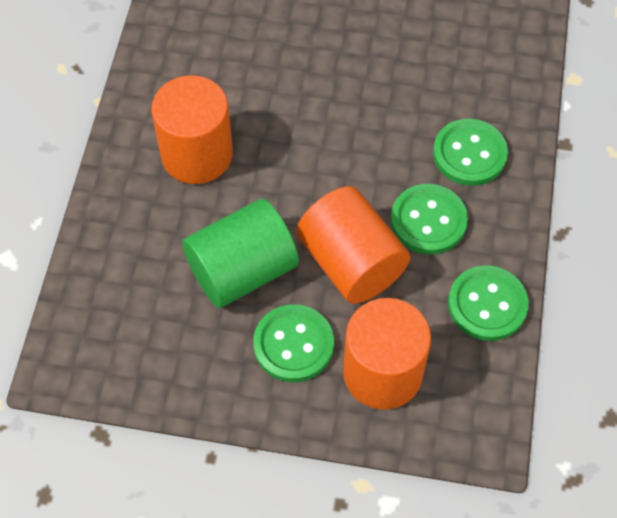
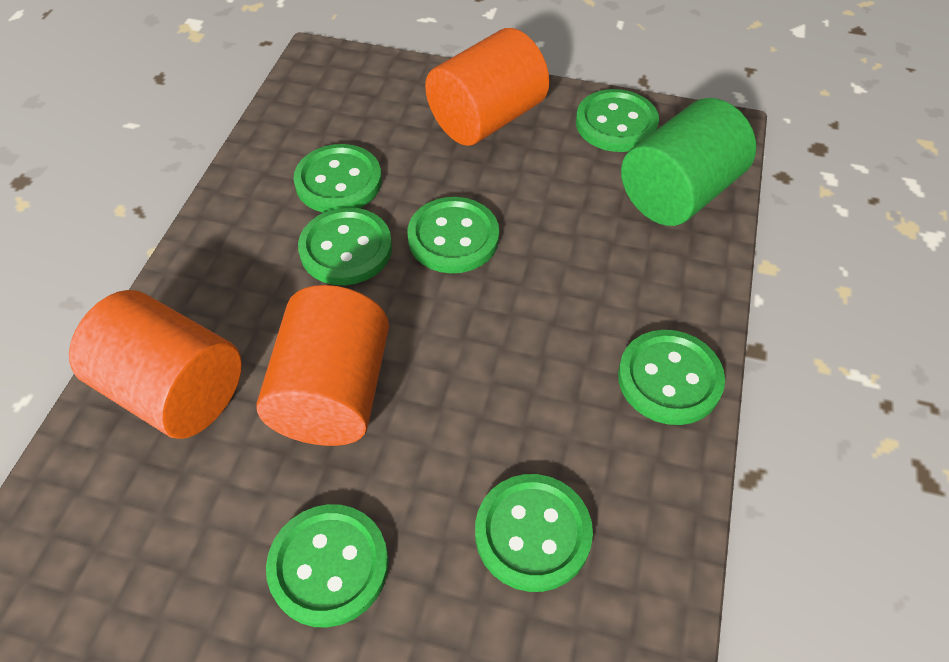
green button: 4 -> 7

